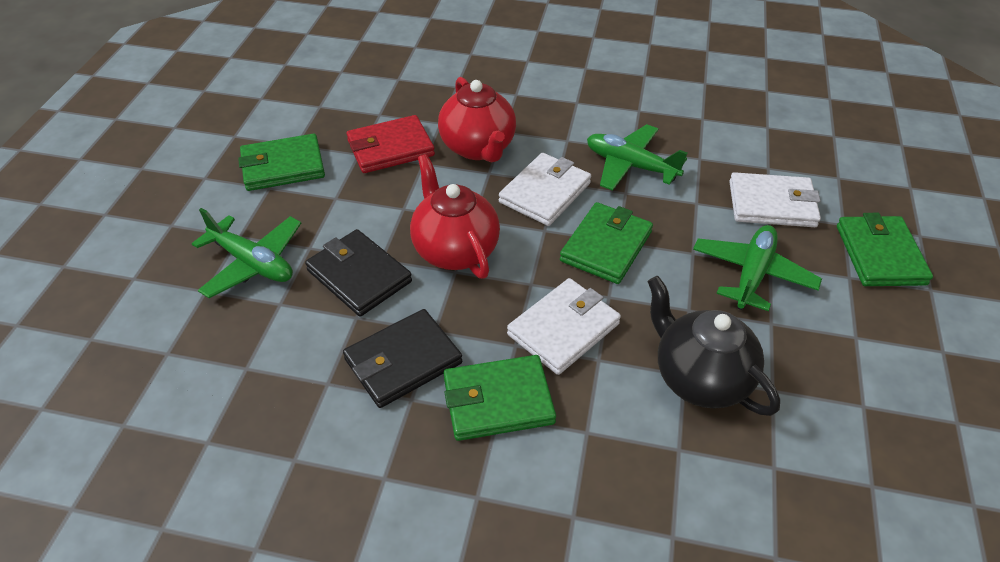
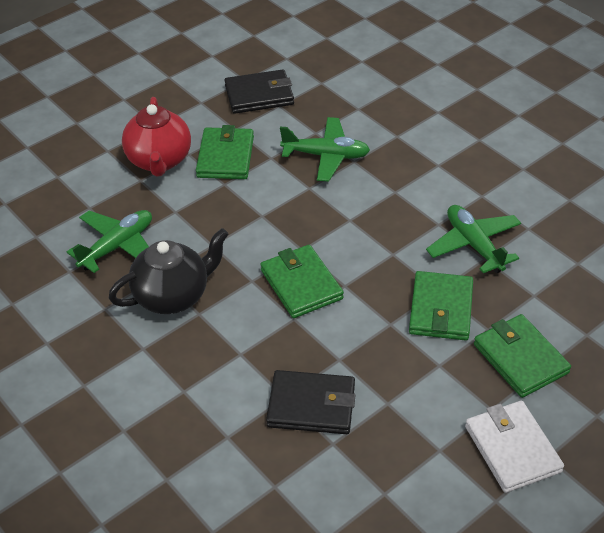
red teapot: 2 -> 1
red wallet: 1 -> 0
white wallet: 3 -> 1

